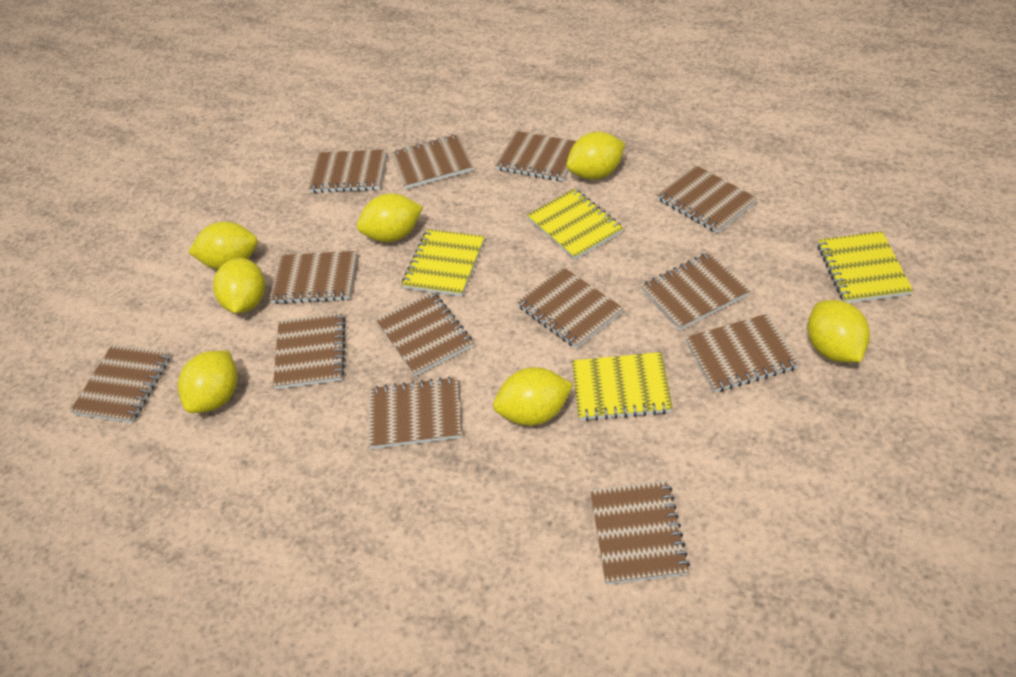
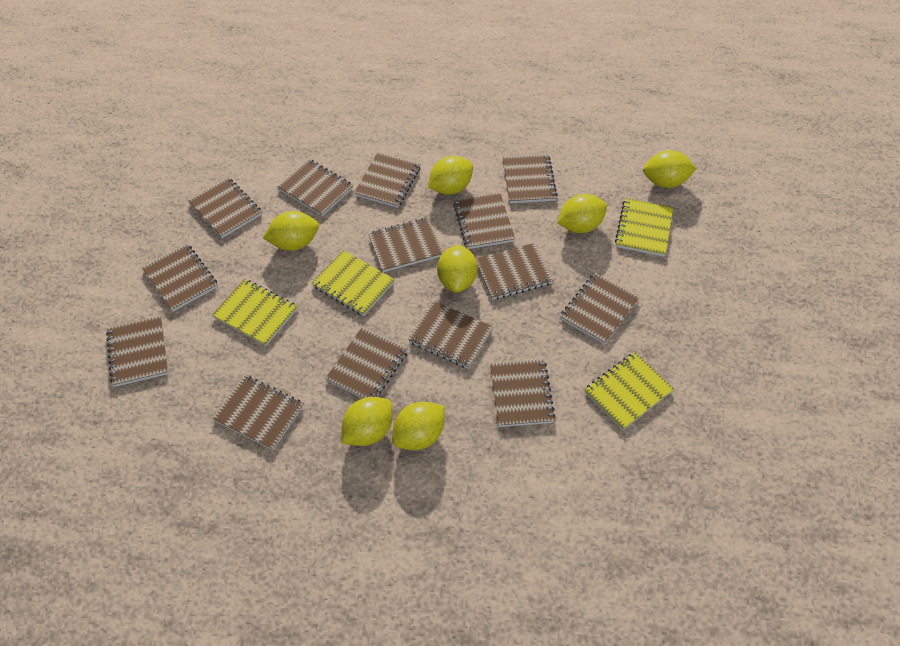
brown notebook: 13 -> 14

